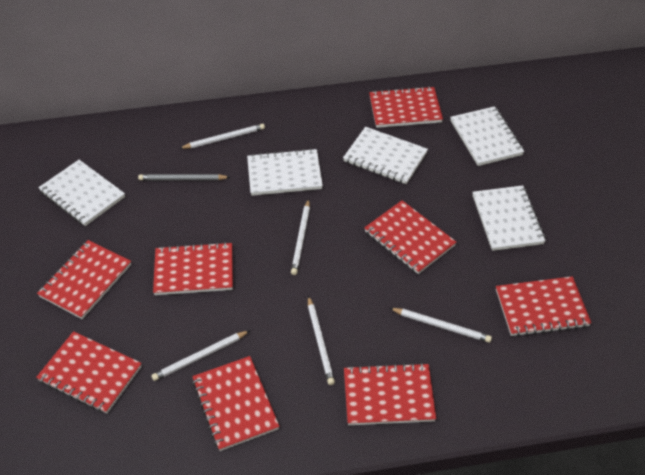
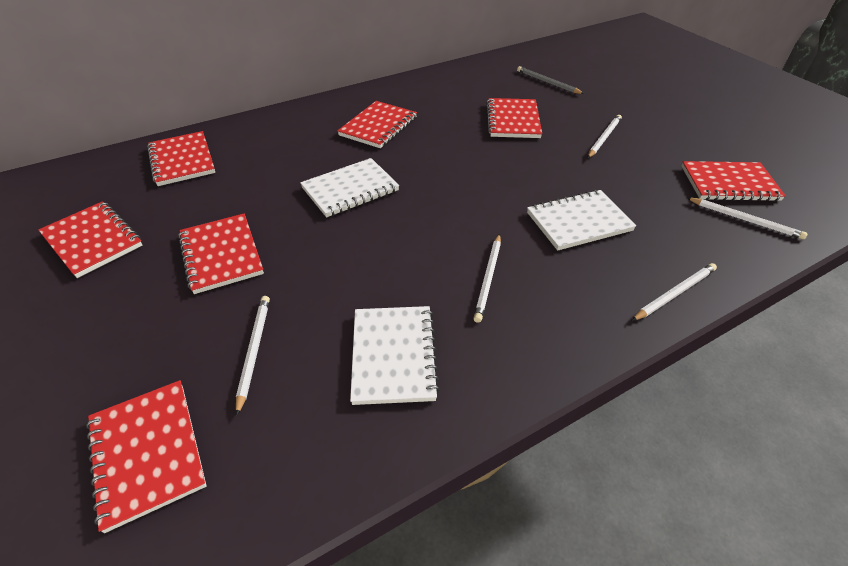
red notebook: 8 -> 7
white notebook: 5 -> 3

